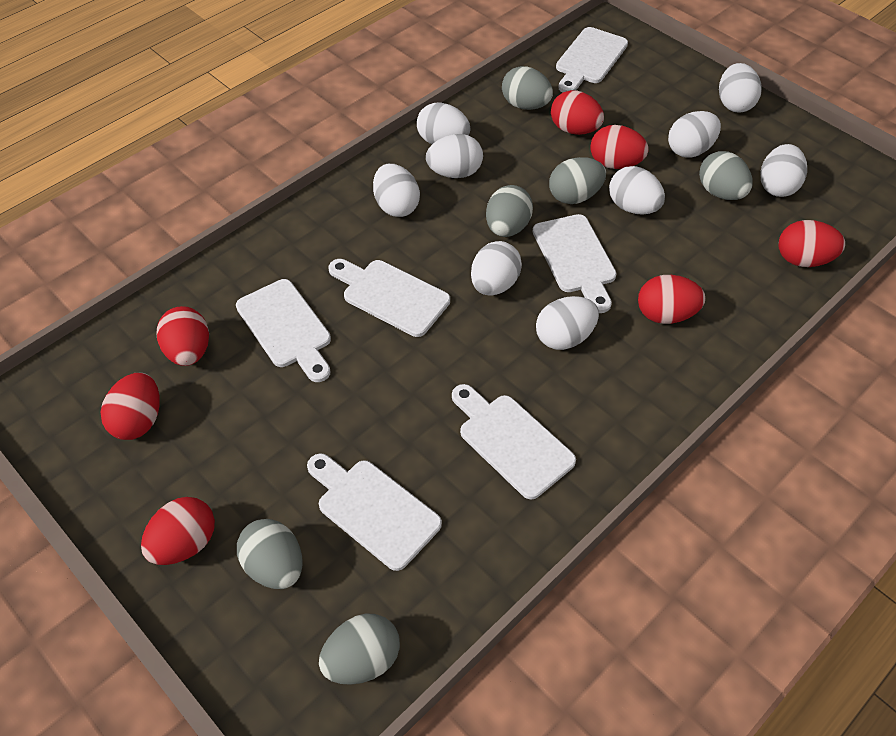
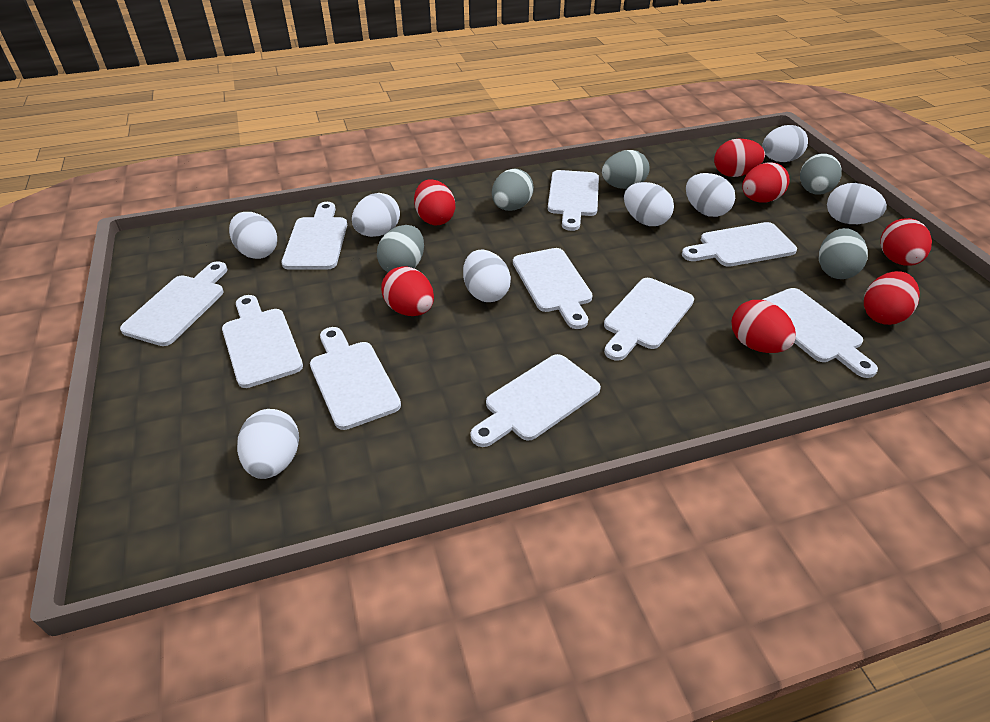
grey egg: 6 -> 5
white cutting board: 6 -> 10
white egg: 9 -> 8

